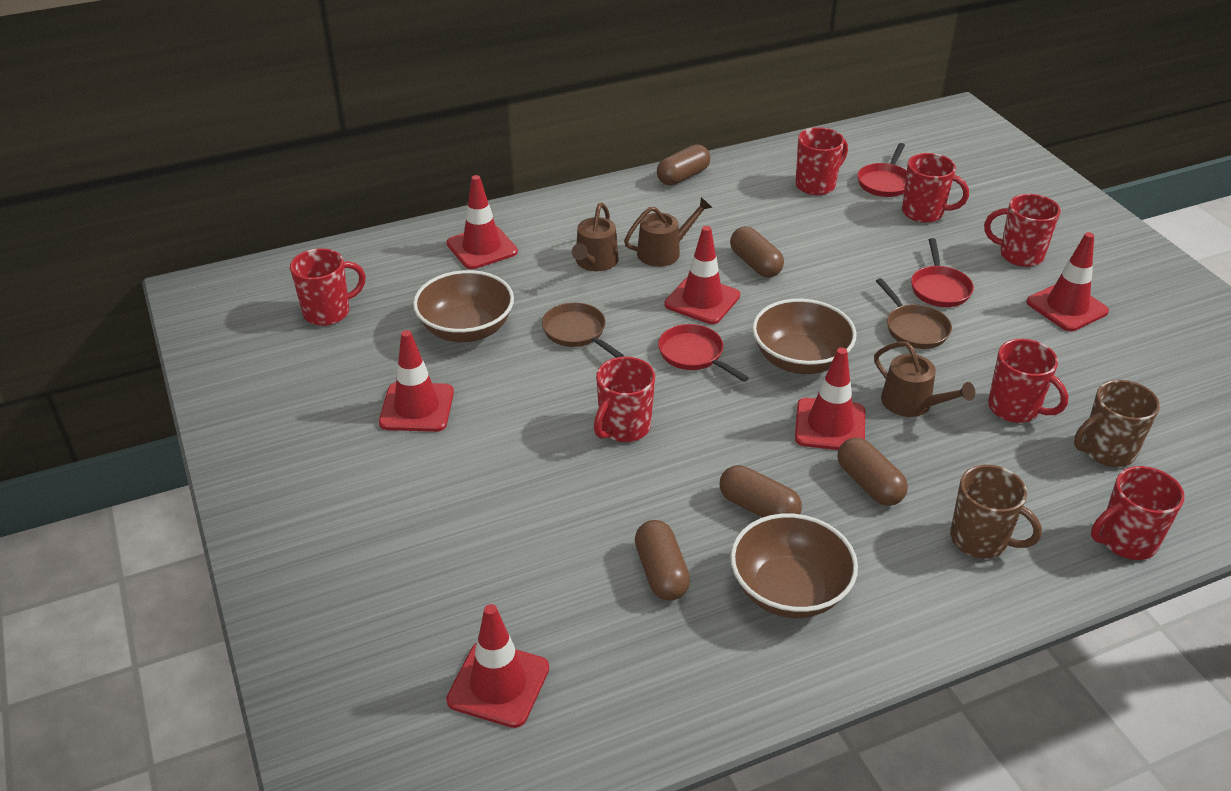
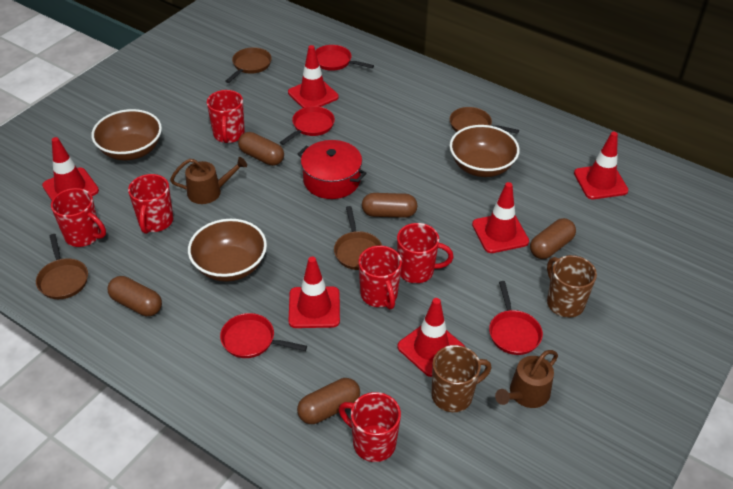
brown pan: 2 -> 4
brown watering can: 3 -> 2
red mug: 7 -> 6
red pan: 3 -> 4
red pot: 0 -> 1

